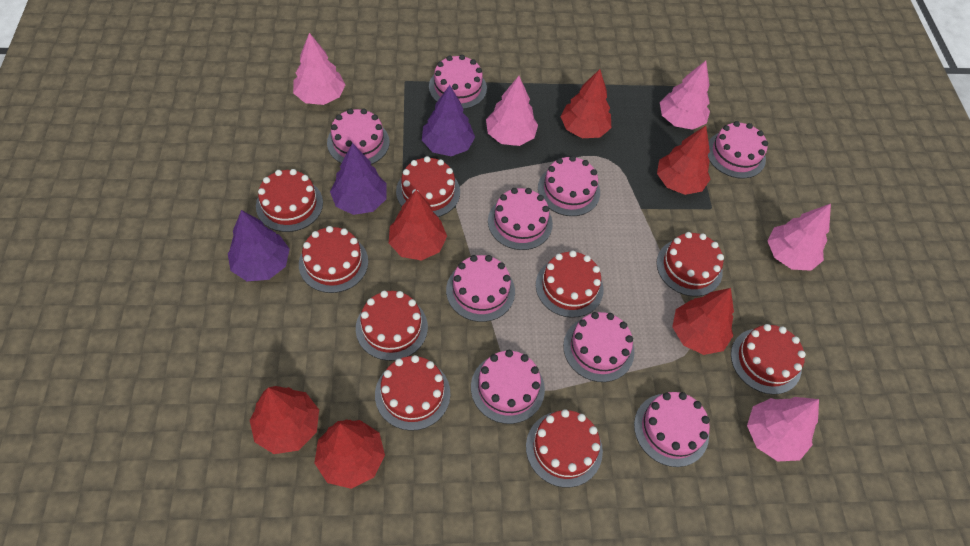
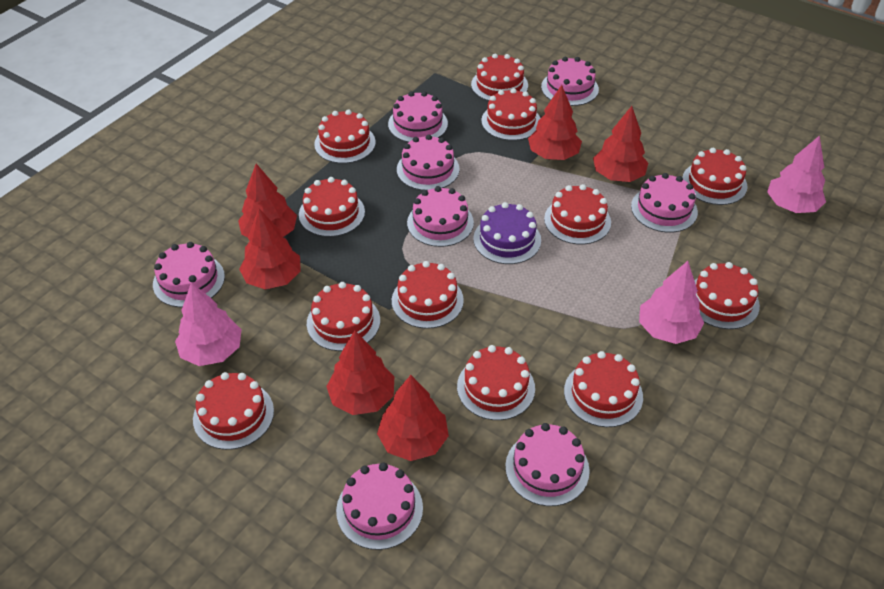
pink cake: 9 -> 8
pink tree: 5 -> 3
purple cake: 0 -> 1
purple tree: 3 -> 0
red cake: 9 -> 12

